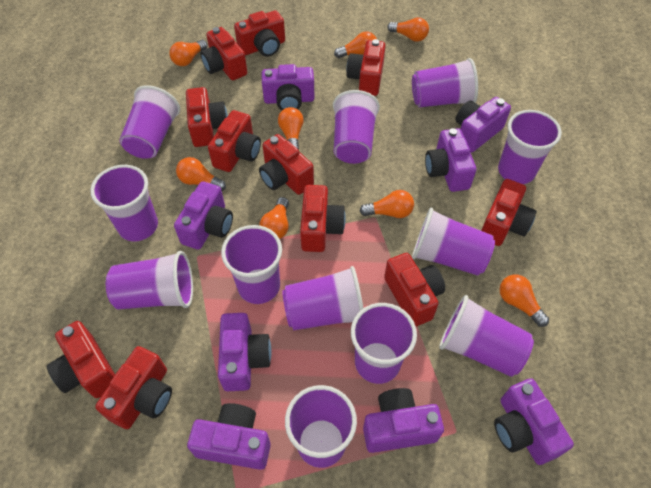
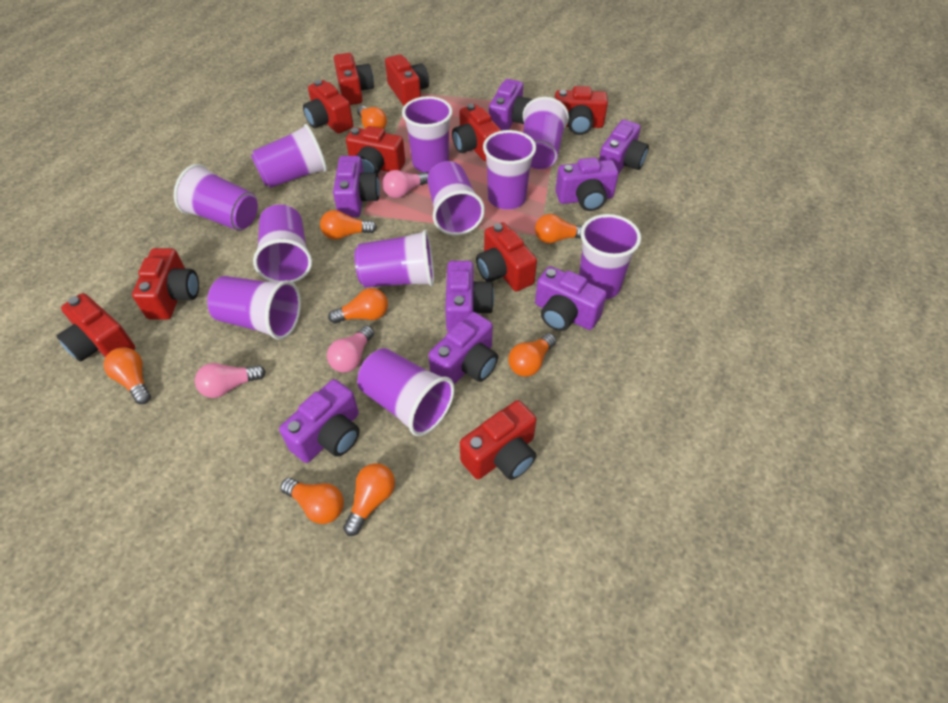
pink light bulb: 0 -> 3
purple cup: 12 -> 11
red camera: 11 -> 10

